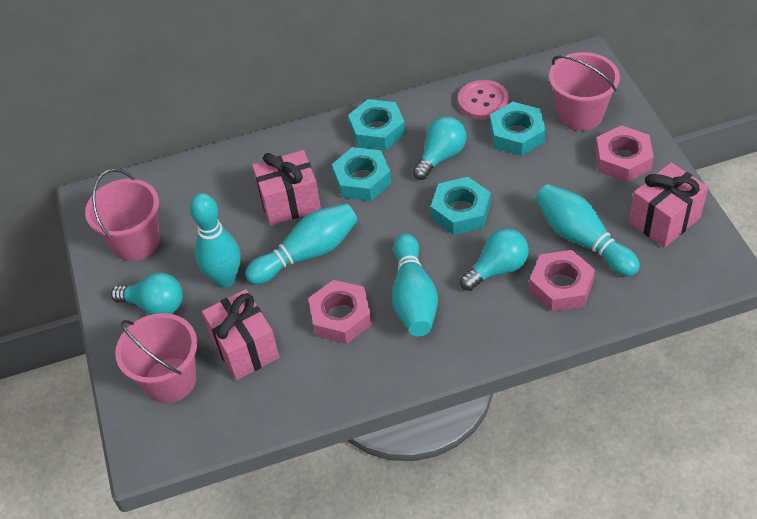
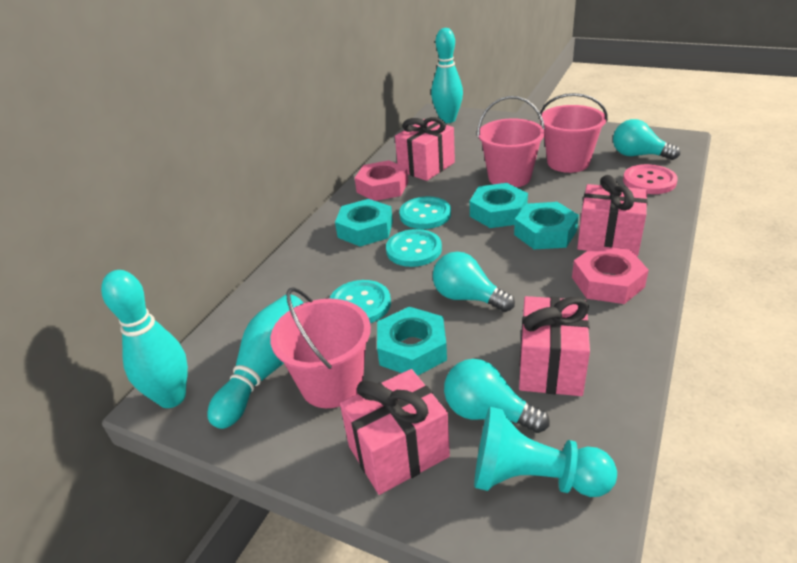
pink gift: 3 -> 4
pink nut: 3 -> 2
turquoise bowling pin: 4 -> 3
turquoise button: 0 -> 3
turquoise pawn: 0 -> 1

